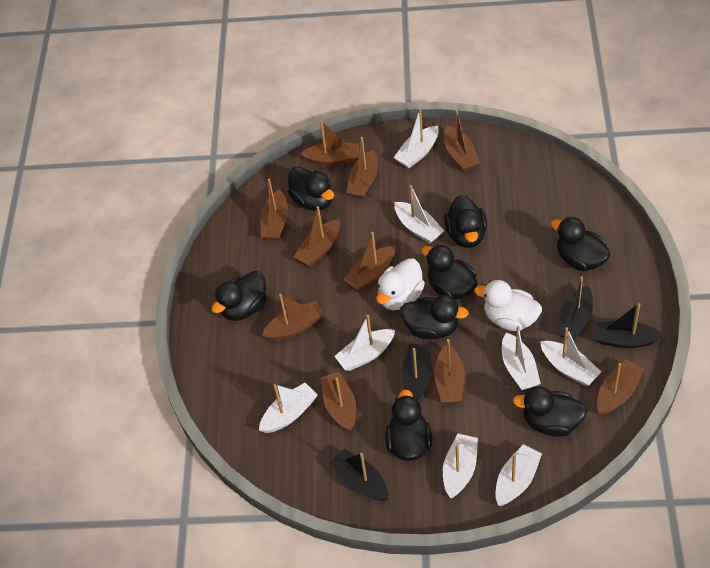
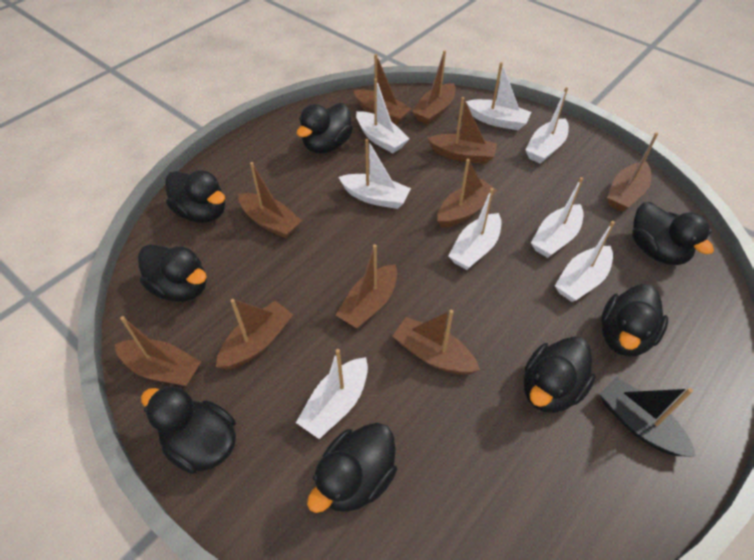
black boat: 4 -> 1
white duck: 2 -> 0

